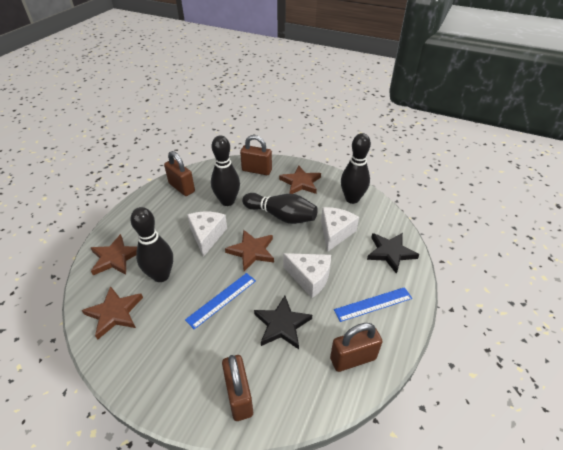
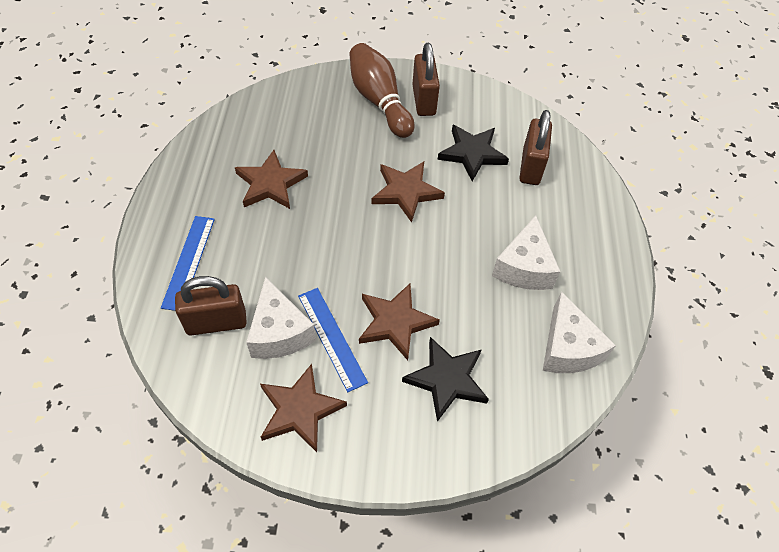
black bowling pin: 4 -> 0
brown bowling pin: 0 -> 1
brown padlock: 4 -> 3

